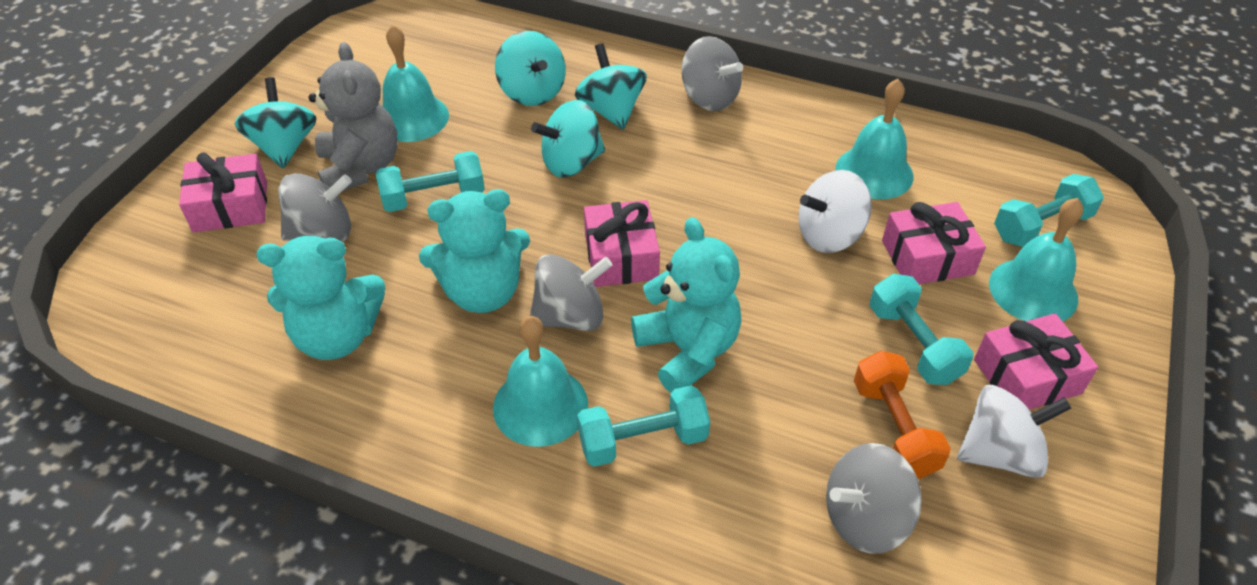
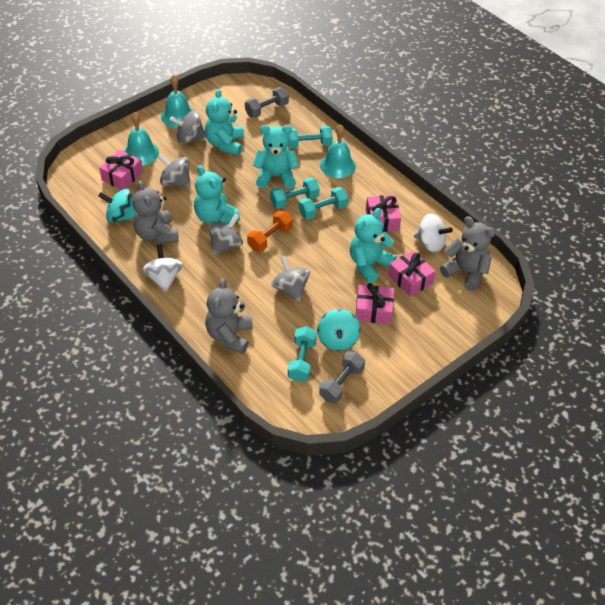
grey dumbbell: 0 -> 2
grey teddy bear: 1 -> 3
turquoise bell: 4 -> 3
turquoise spinning top: 4 -> 2
turquoise teddy bear: 3 -> 4

